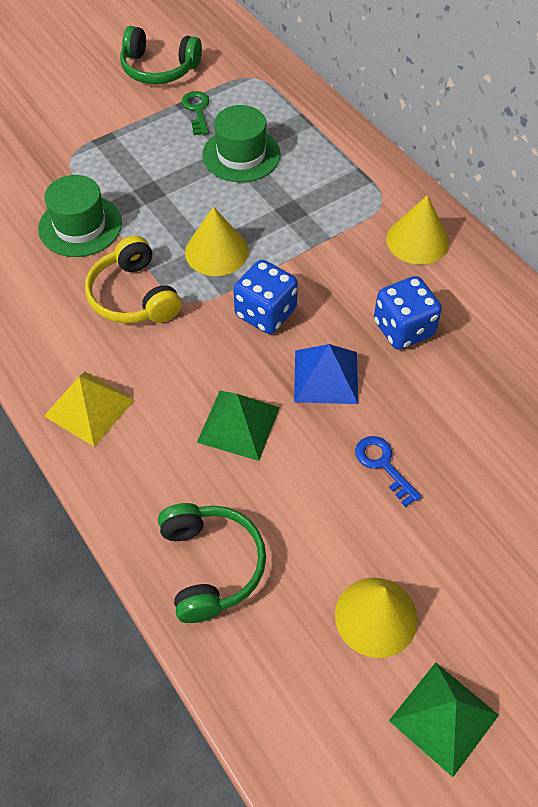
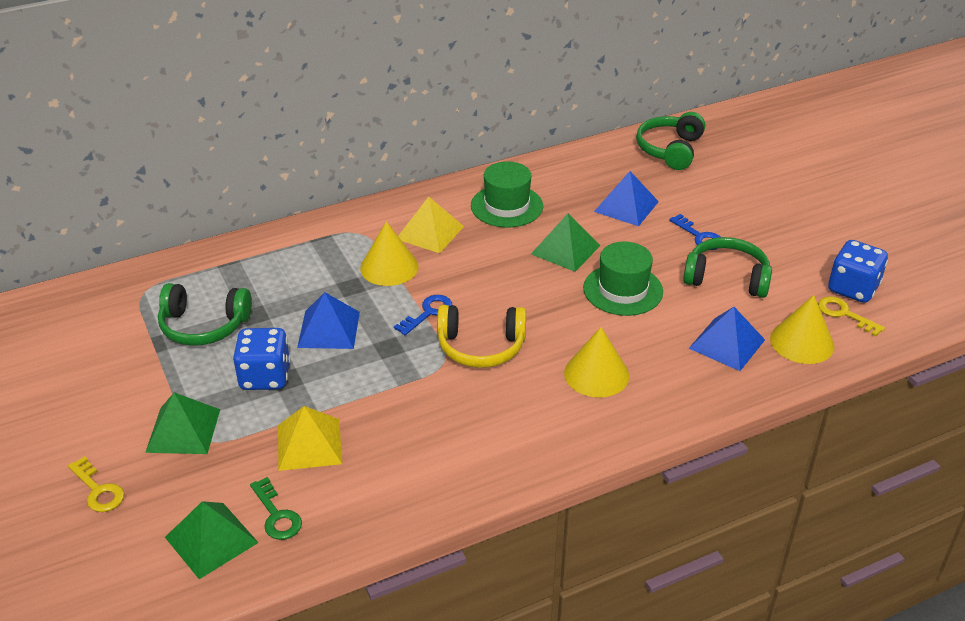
blue key: 1 -> 2
blue pyramid: 1 -> 3
green headphones: 2 -> 3
green pyramid: 2 -> 3
yellow key: 0 -> 2
yellow pyramid: 1 -> 2

